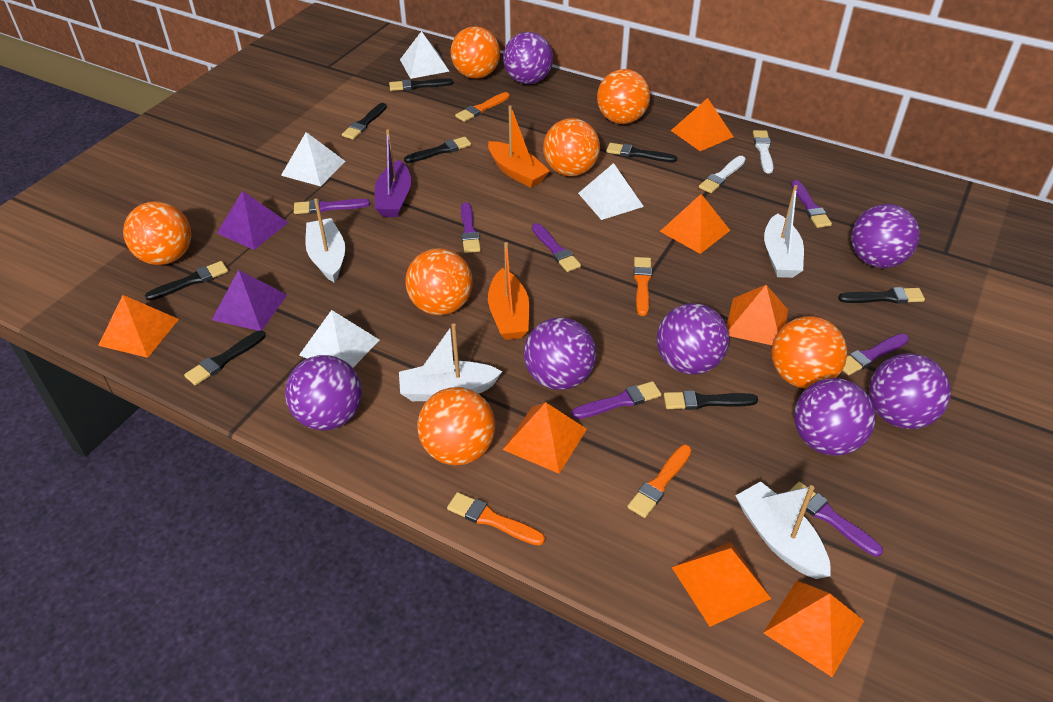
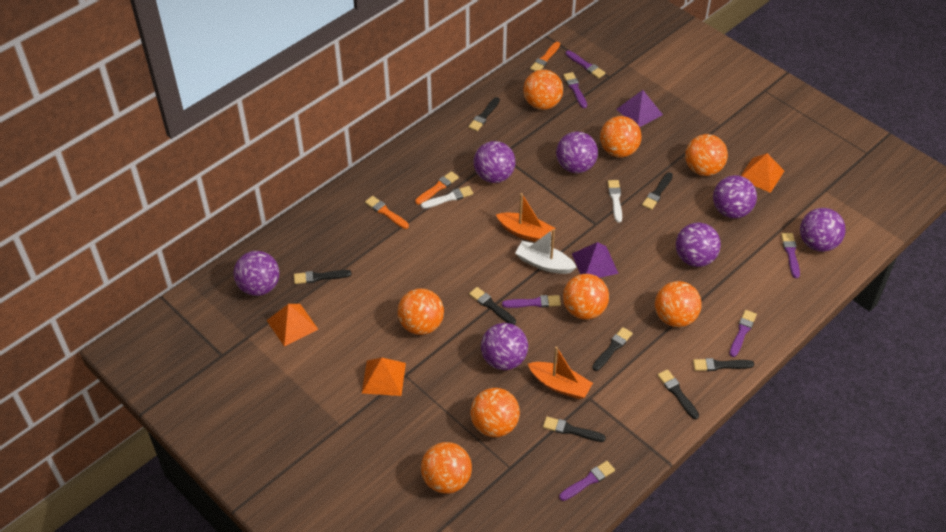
orange ball: 7 -> 8
orange brush: 4 -> 3
orange pyramid: 7 -> 3
purple boat: 1 -> 0
purple brush: 7 -> 6
white boat: 4 -> 1
white pyramid: 4 -> 0

